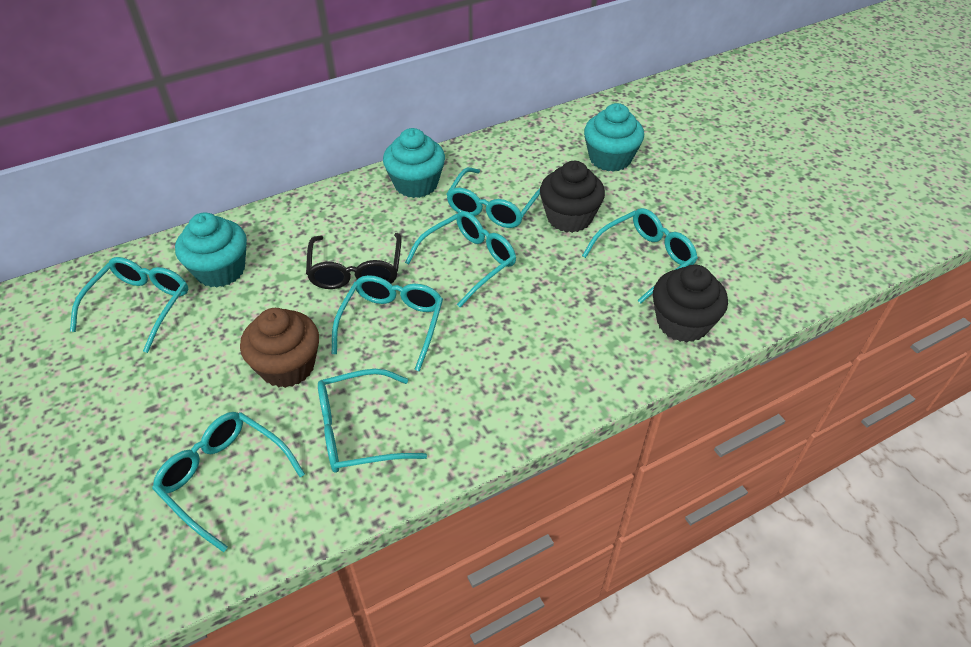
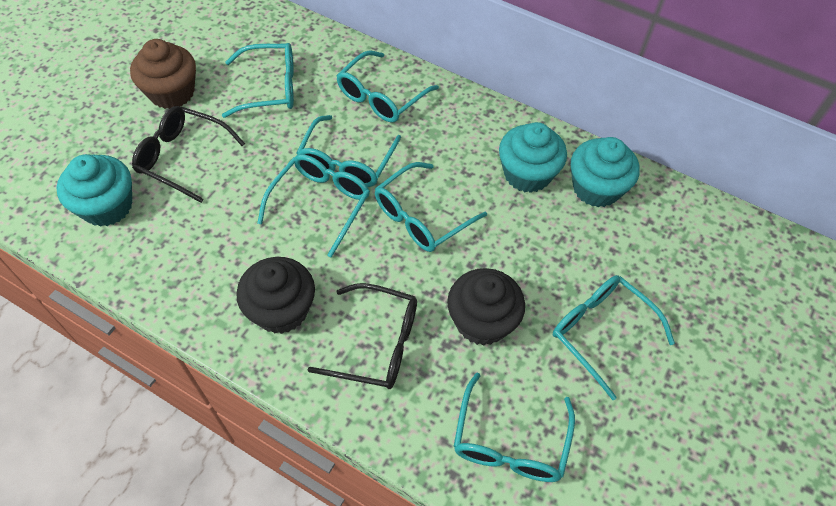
black glasses: 1 -> 2

